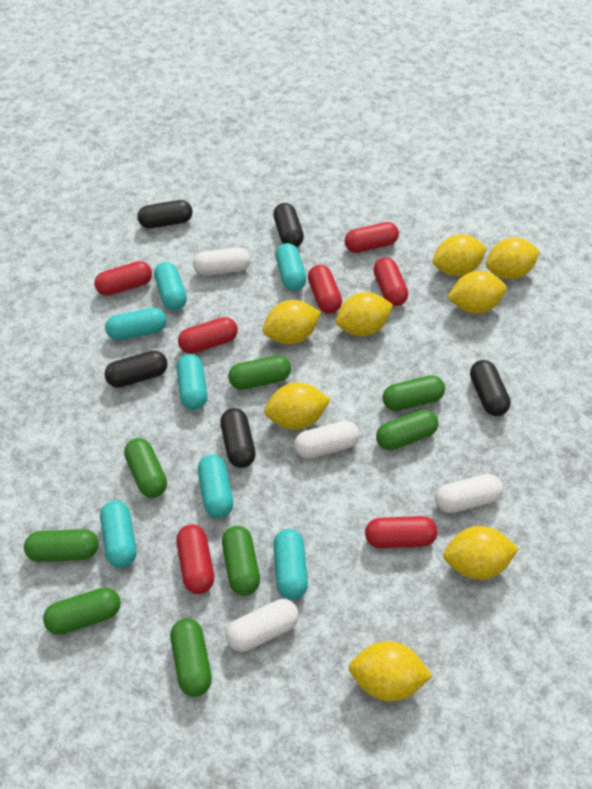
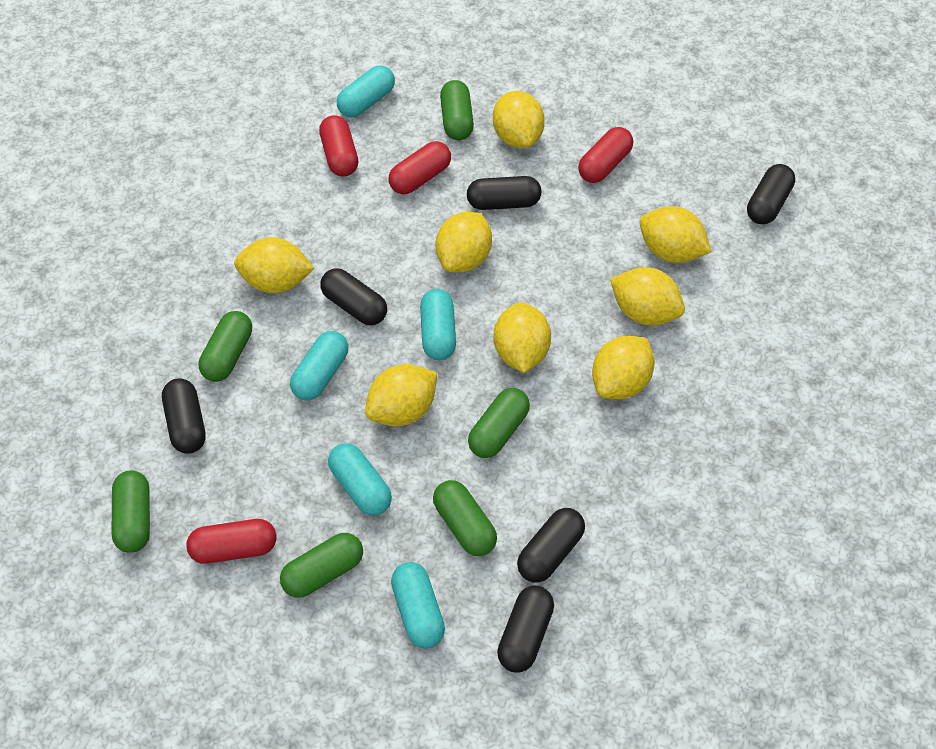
black capsule: 5 -> 6
green capsule: 8 -> 6
red capsule: 7 -> 4
turquoise capsule: 7 -> 5
white capsule: 4 -> 0

